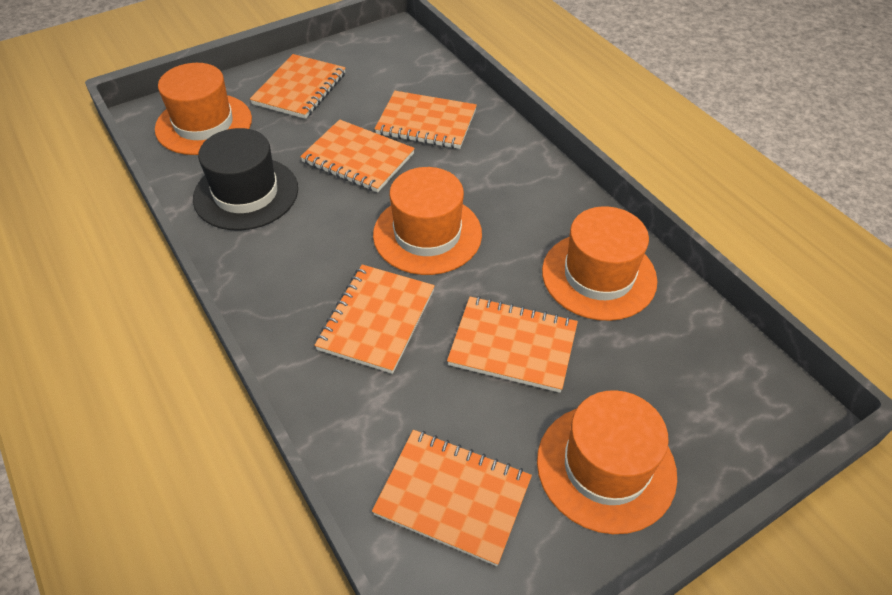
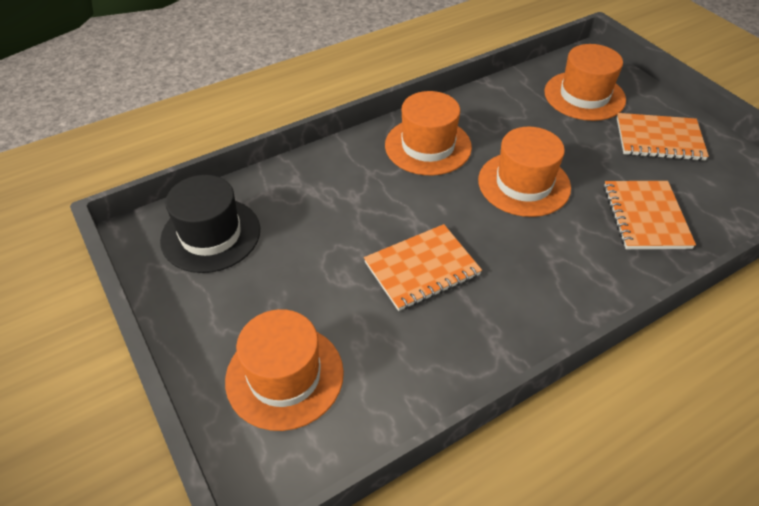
orange notebook: 6 -> 3

